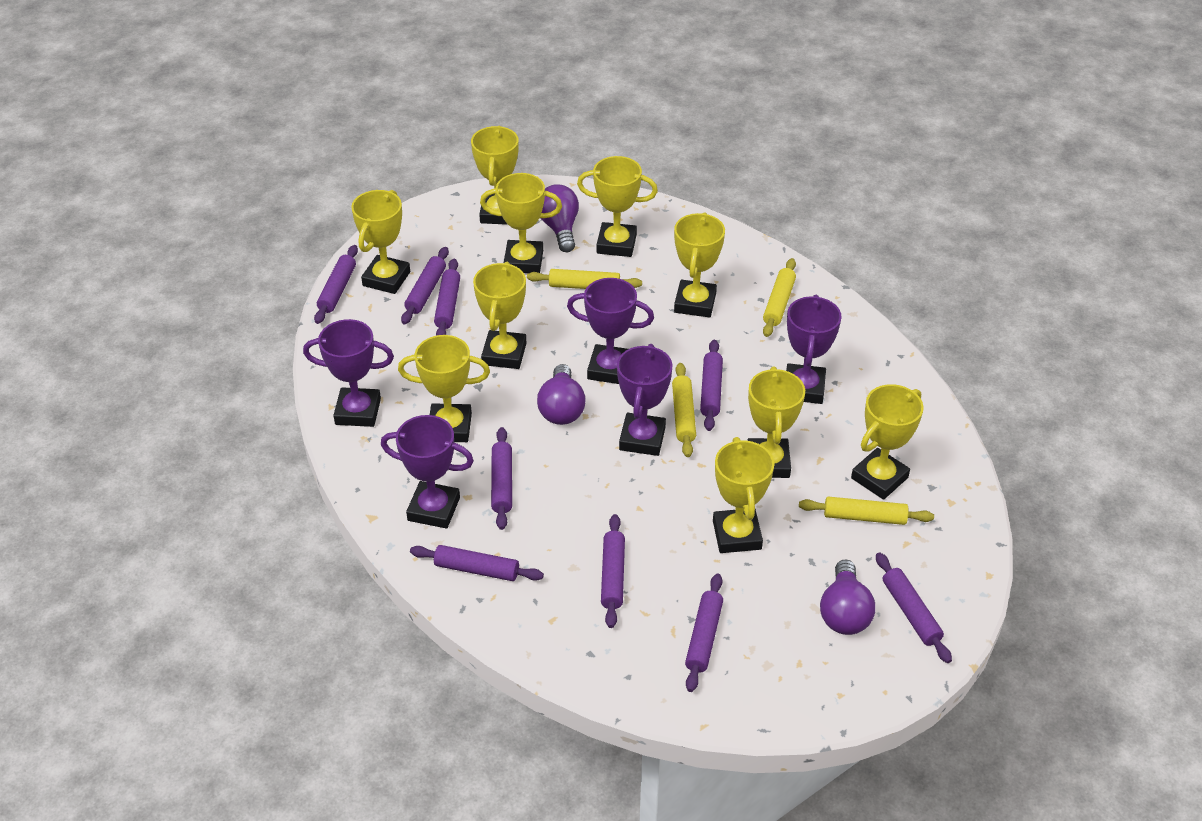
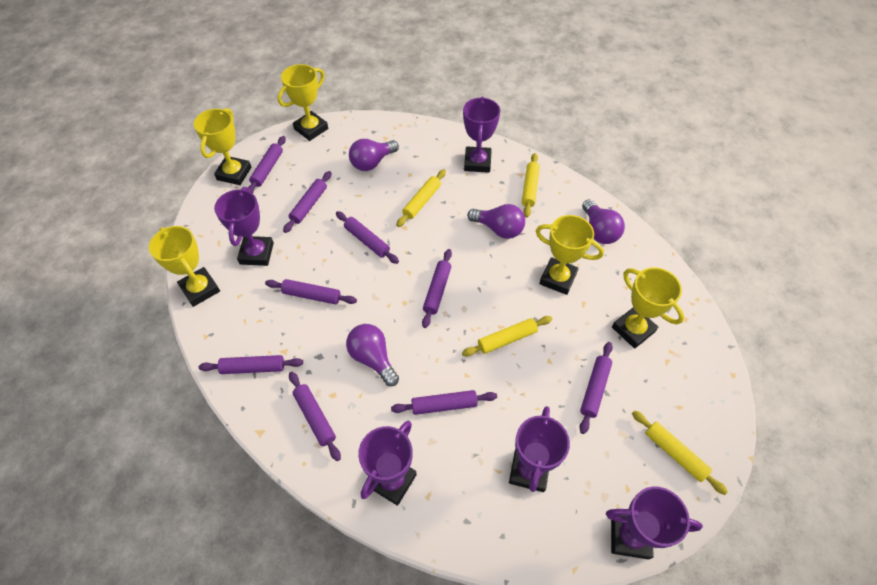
purple light bulb: 3 -> 4
yellow trophy: 10 -> 5

